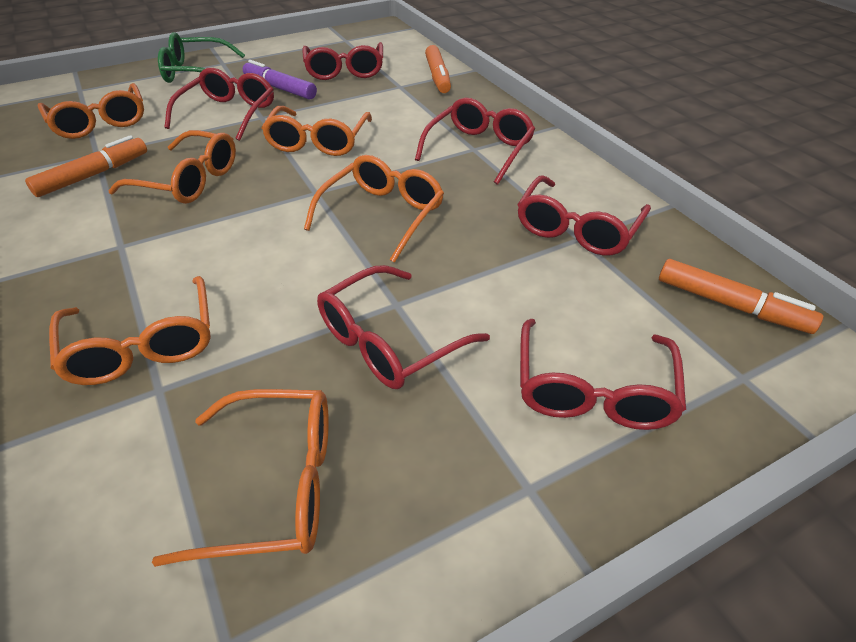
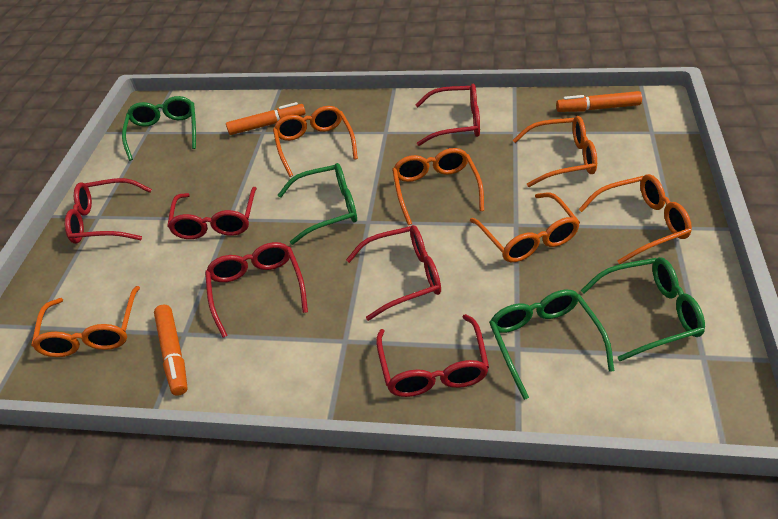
green glasses: 1 -> 4
purple marker: 1 -> 0

